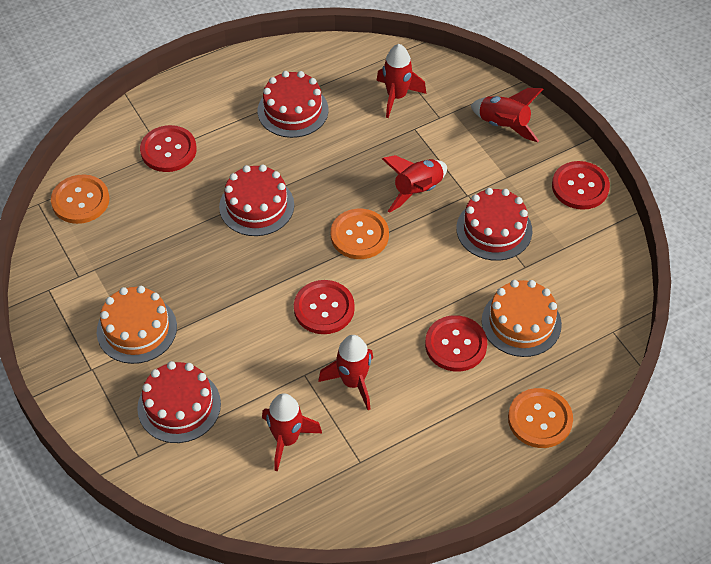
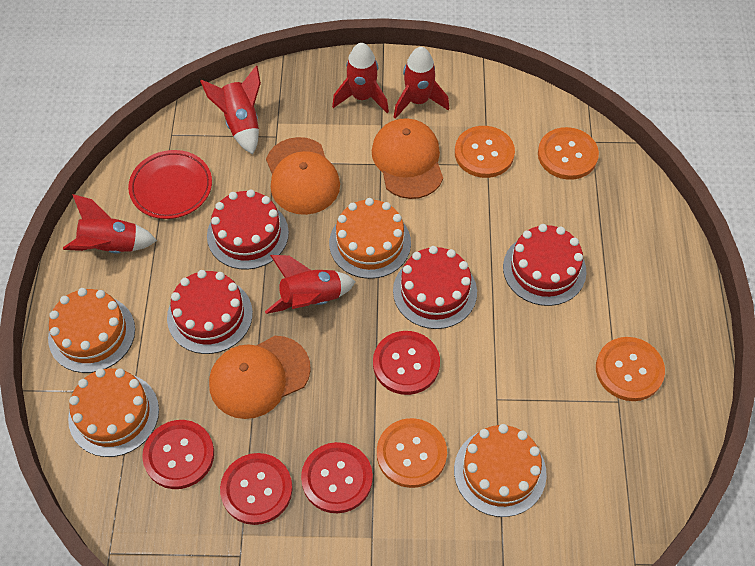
orange button: 3 -> 4
orange cake: 2 -> 4
orange cap: 0 -> 3
red plate: 0 -> 1

